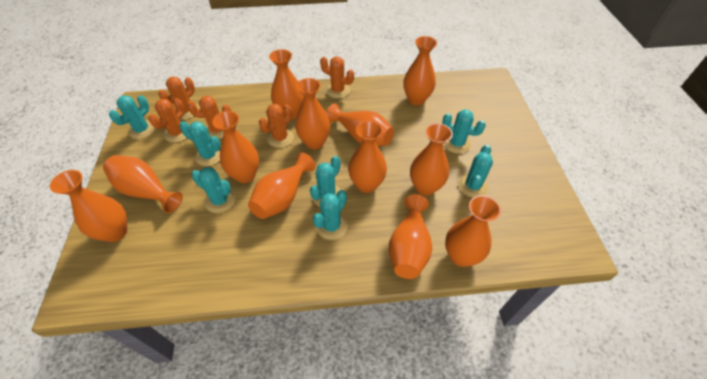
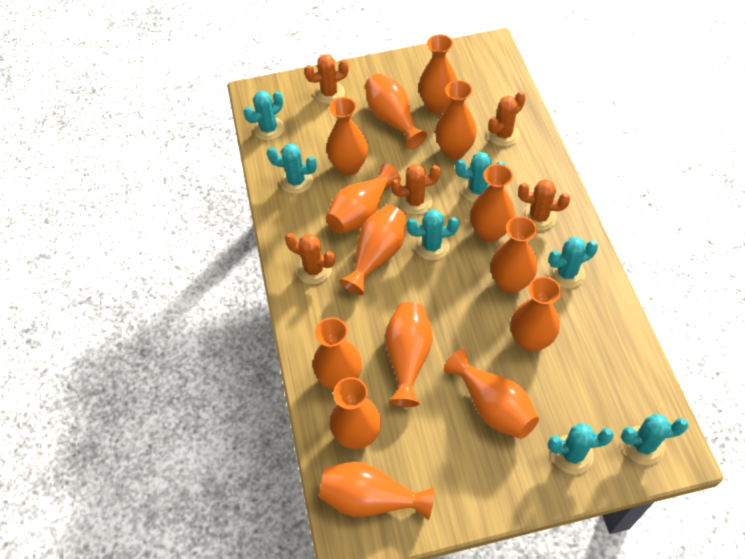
orange vase: 12 -> 14

